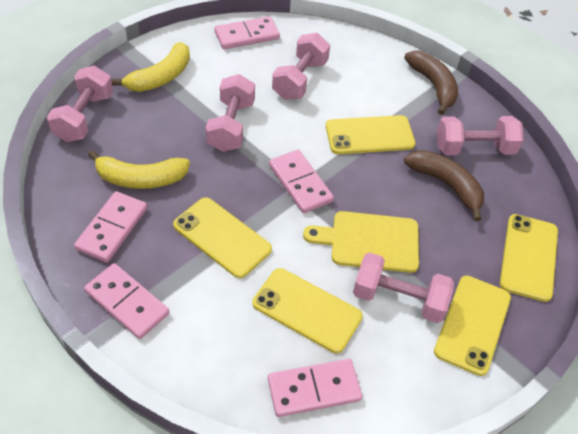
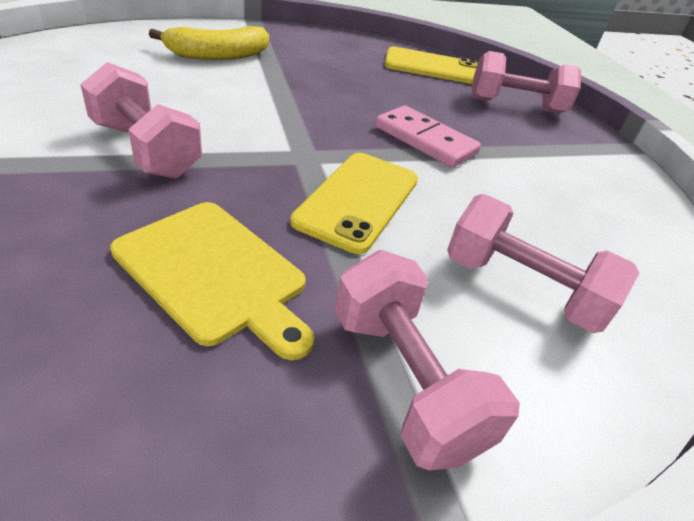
brown banana: 2 -> 0
pink domino: 5 -> 1
pink dumbbell: 5 -> 4
yellow banana: 2 -> 1
yellow phone: 5 -> 2

